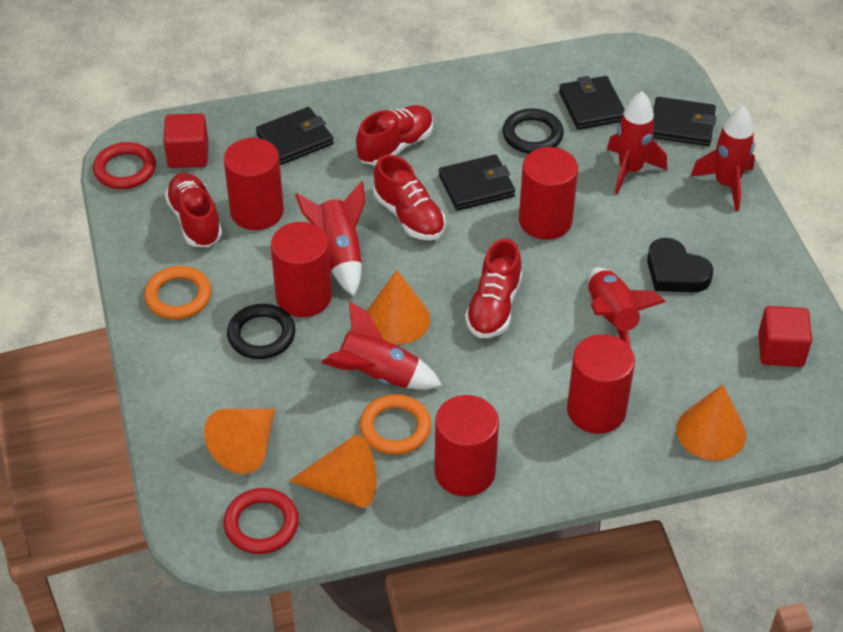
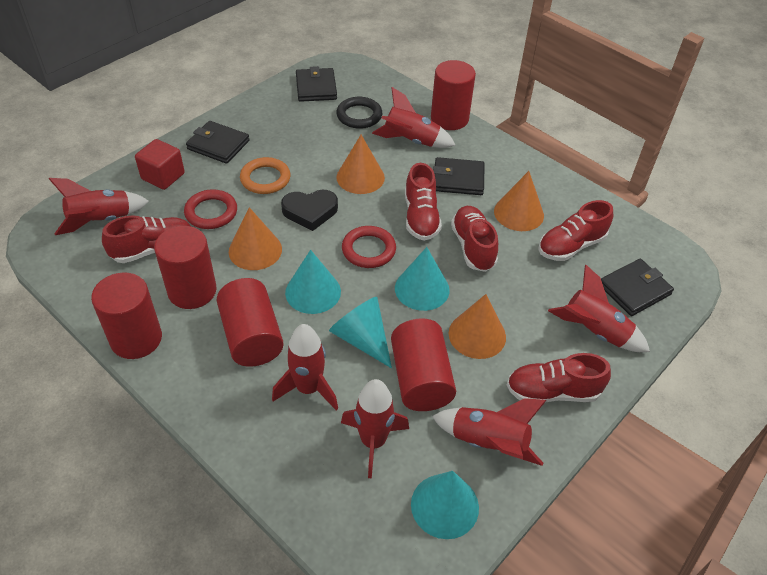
black ring: 2 -> 1
orange ring: 2 -> 1
red cube: 2 -> 1
red rocket: 5 -> 6
red shoe: 4 -> 5
turquoise cone: 0 -> 4

